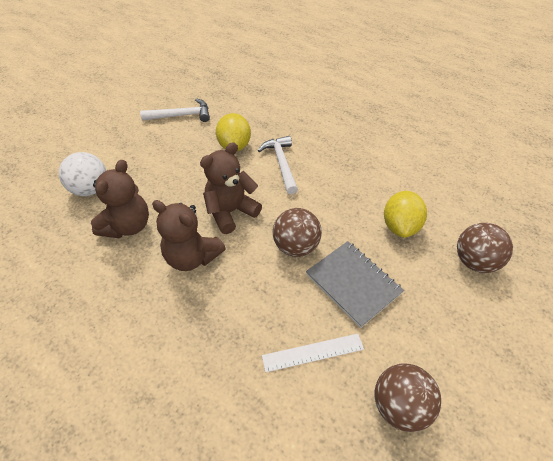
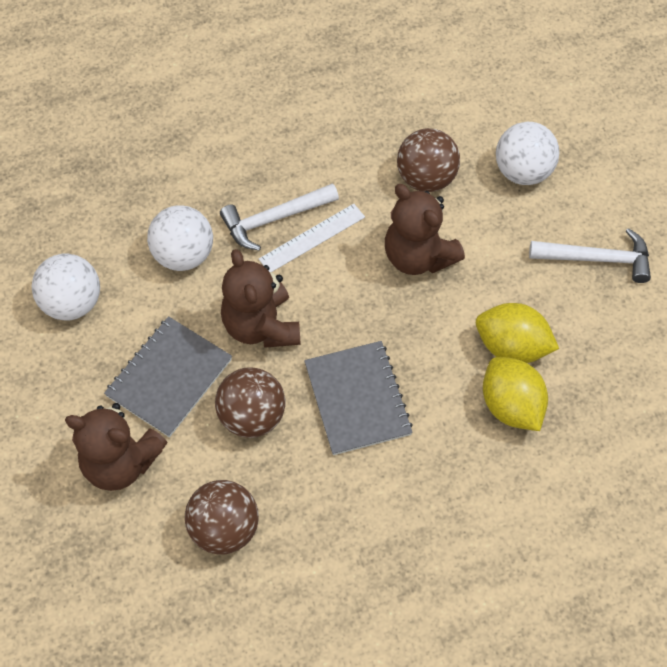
grey notebook: 1 -> 2
white ball: 1 -> 3

